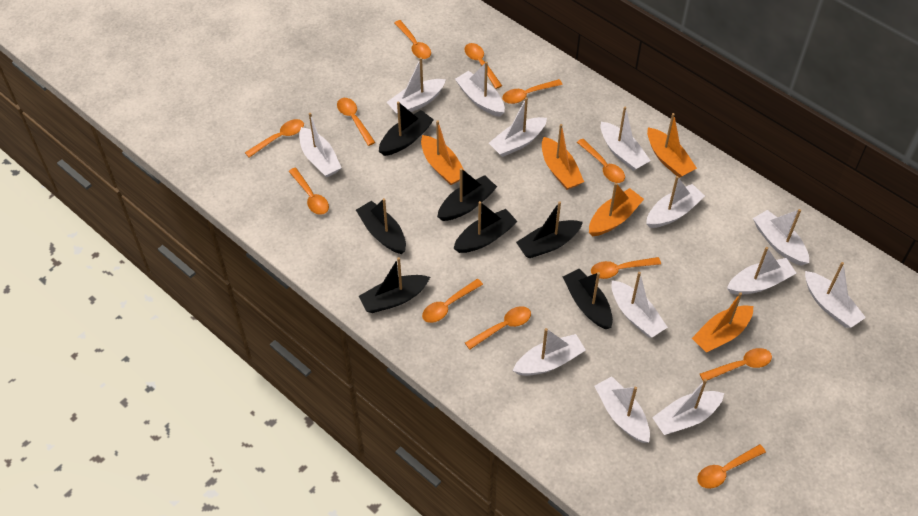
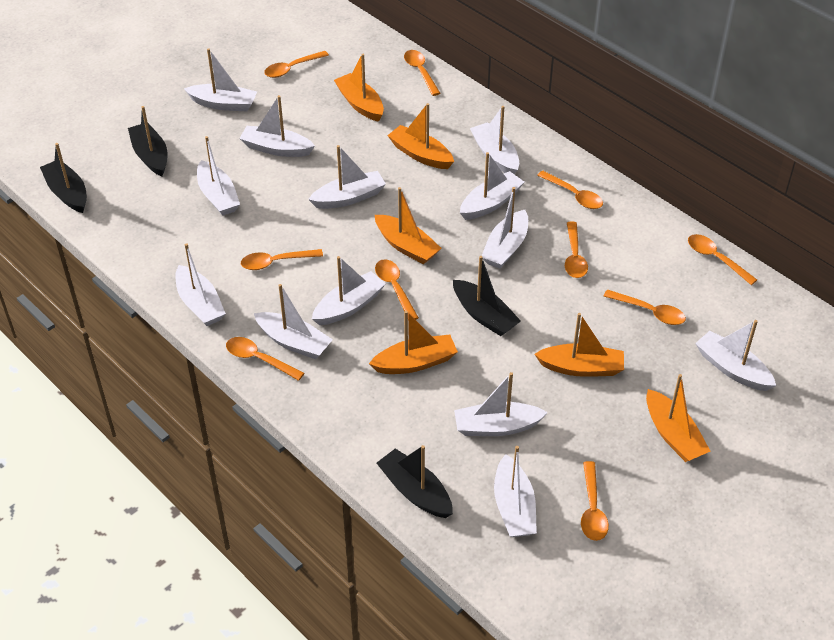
black boat: 7 -> 4
orange boat: 5 -> 6
orange spoon: 12 -> 10

